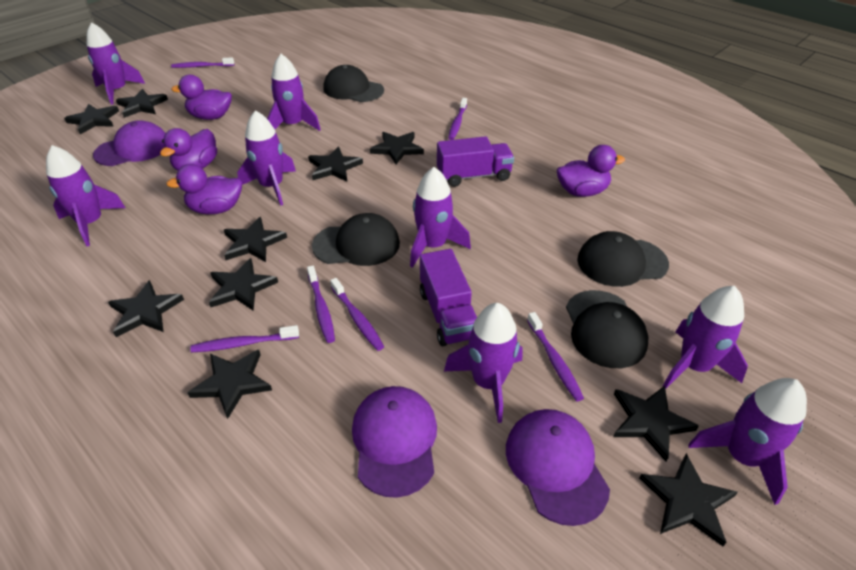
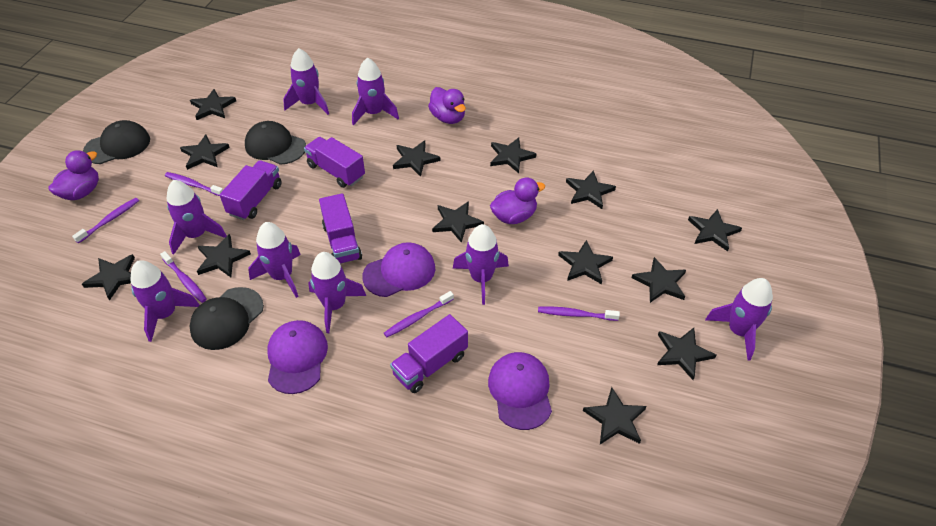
black cap: 4 -> 3
black star: 10 -> 13
purple duck: 4 -> 3
purple toothbrush: 6 -> 5
purple truck: 2 -> 4

